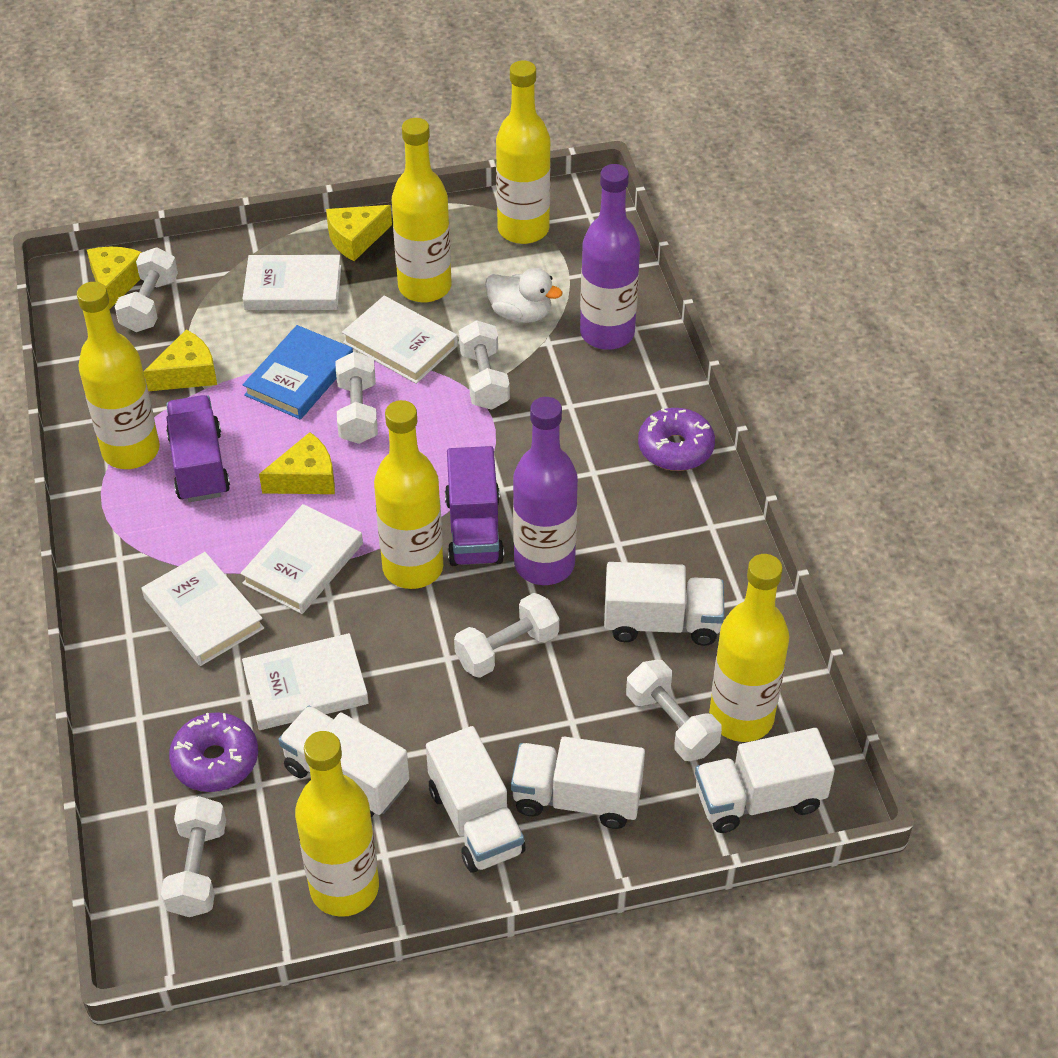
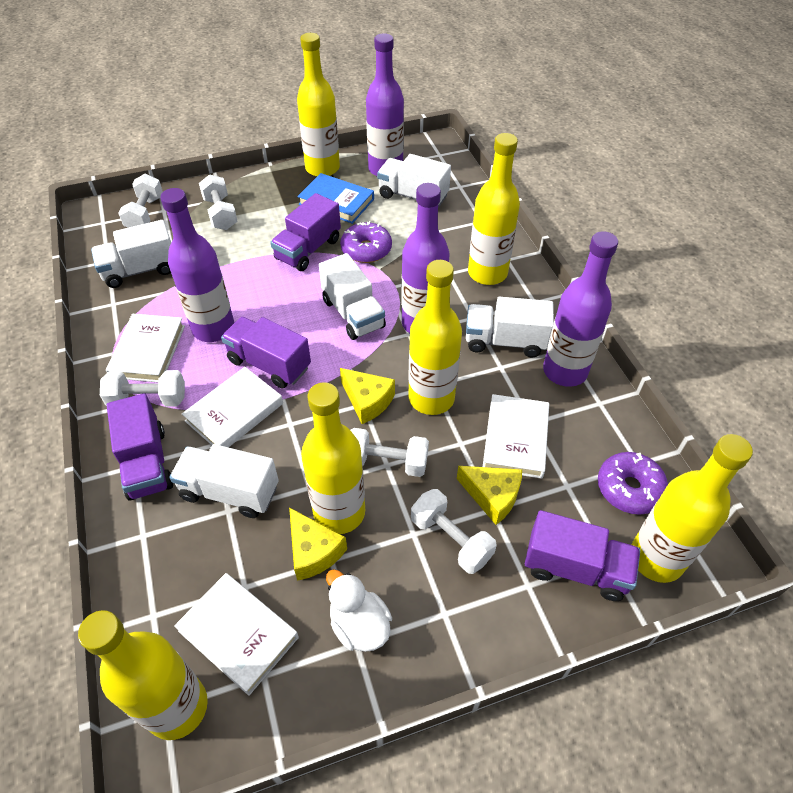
purple bottle: 2 -> 4
purple truck: 2 -> 4
white book: 5 -> 4
white dumbbell: 6 -> 5
yellow cheese: 4 -> 3

